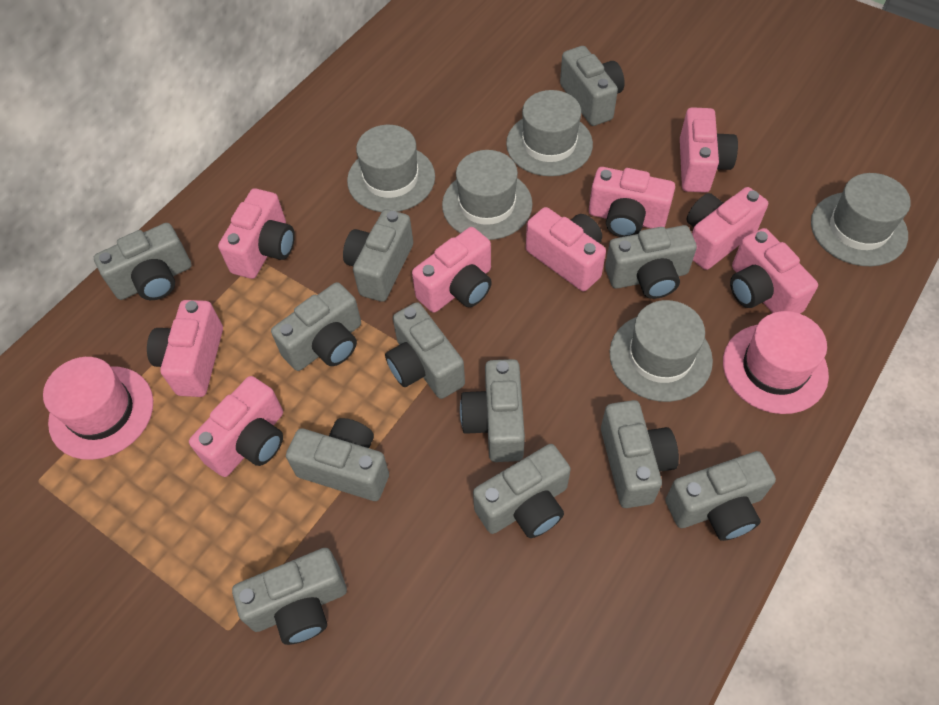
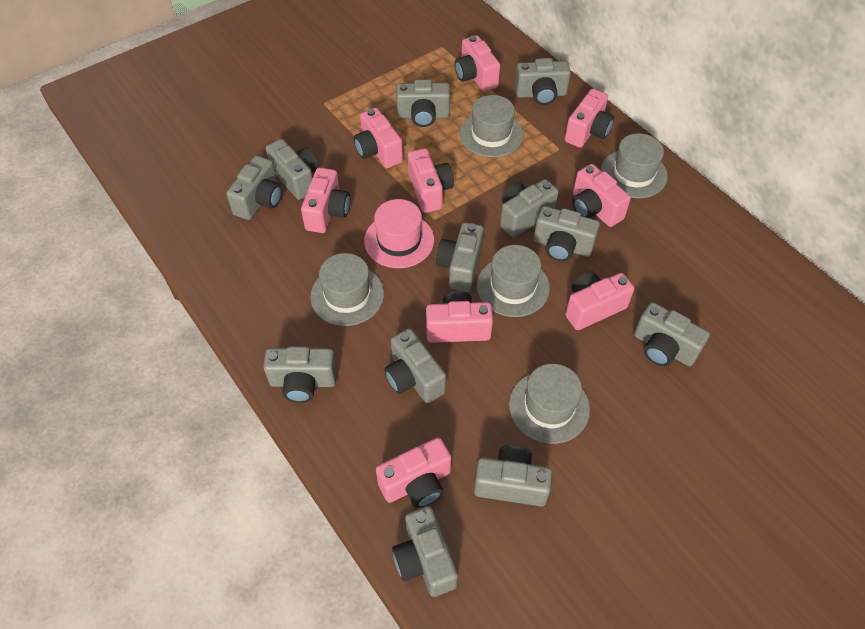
pink hat: 2 -> 1

